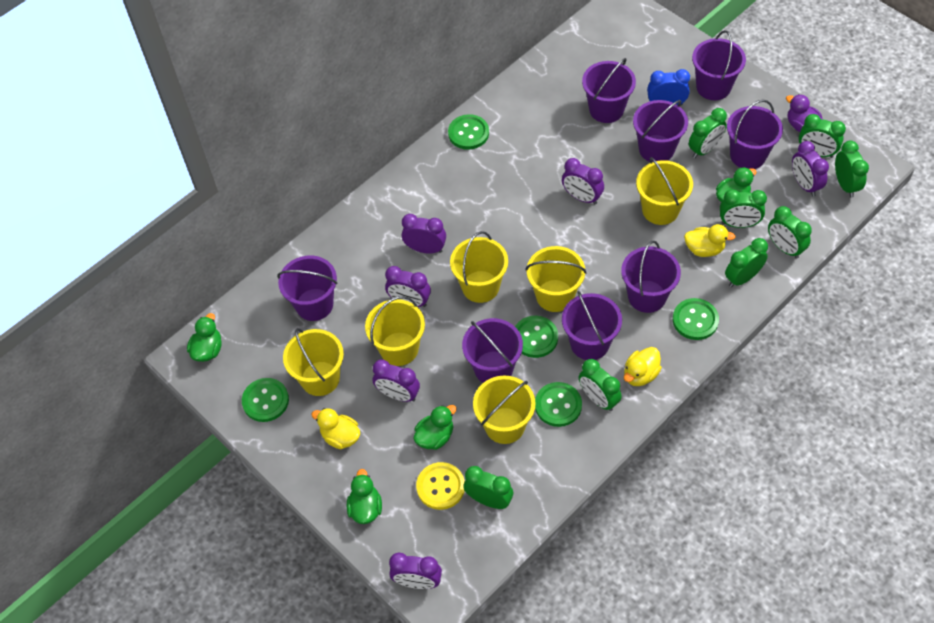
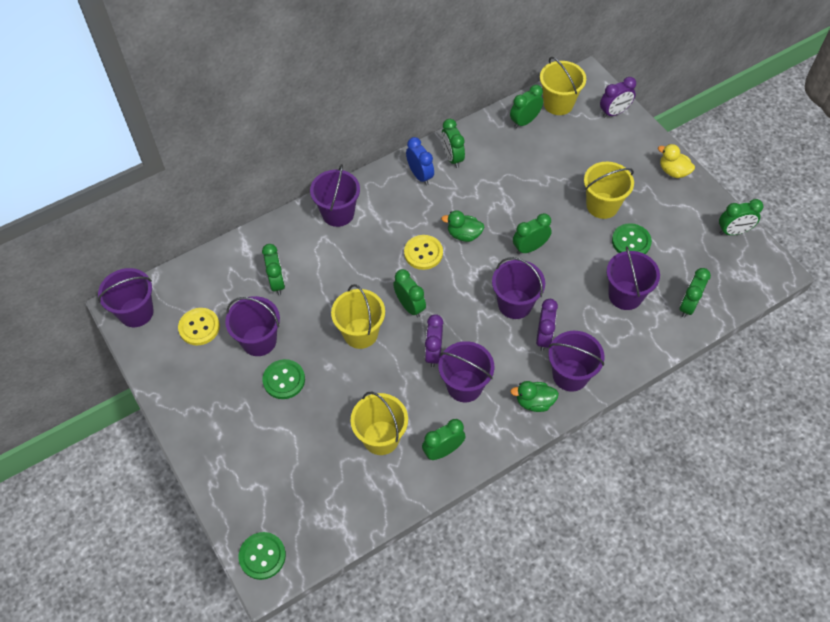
green button: 5 -> 3
green duck: 4 -> 2
purple bucket: 8 -> 7
purple clock: 6 -> 3
purple duck: 1 -> 0
yellow bucket: 6 -> 4
yellow button: 1 -> 2
yellow duck: 3 -> 1

